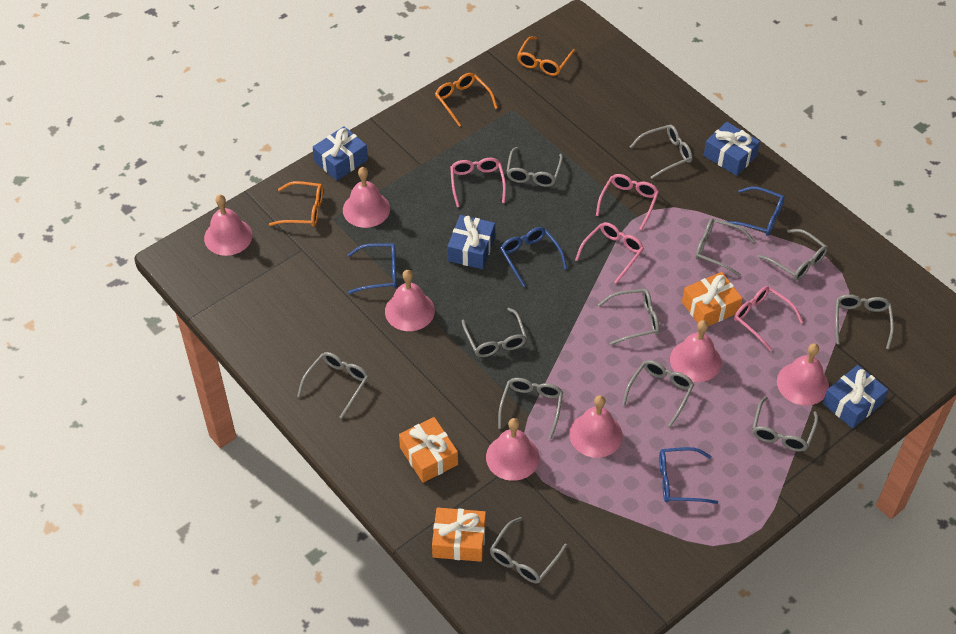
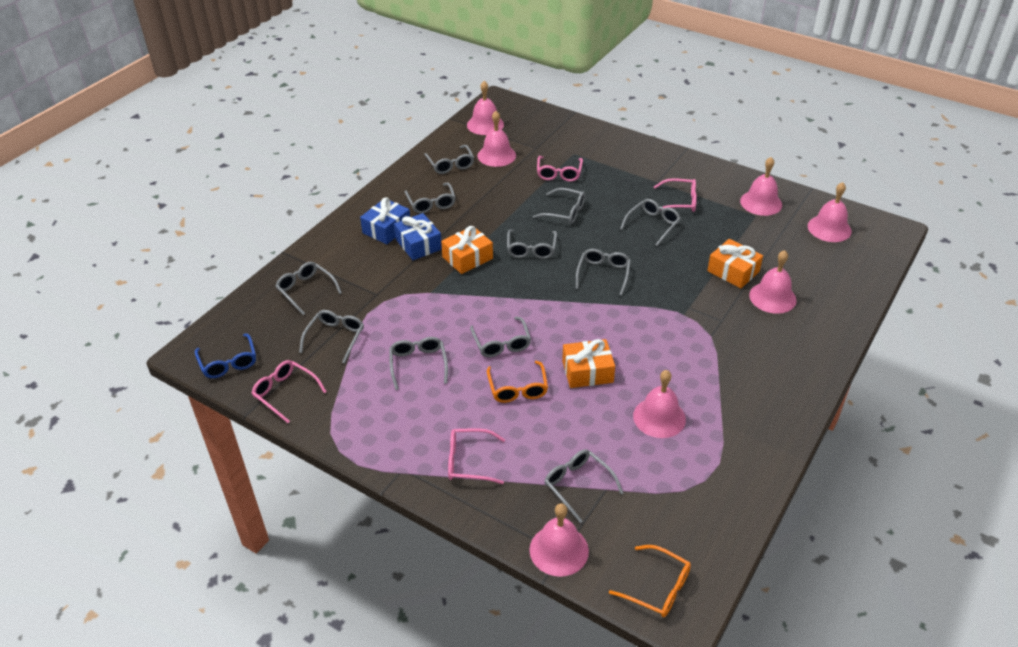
blue gift: 4 -> 2
blue glasses: 4 -> 1
grey glasses: 12 -> 11
orange glasses: 3 -> 2

